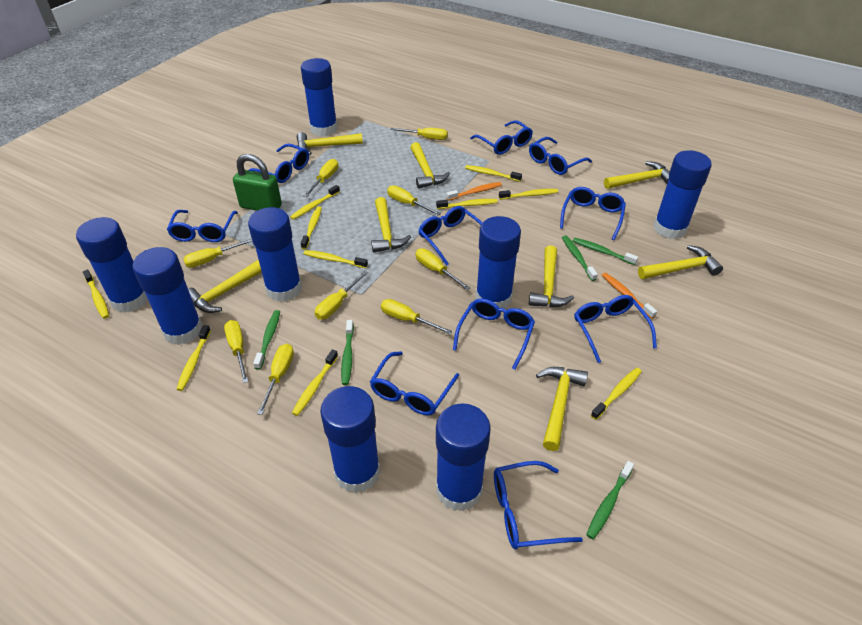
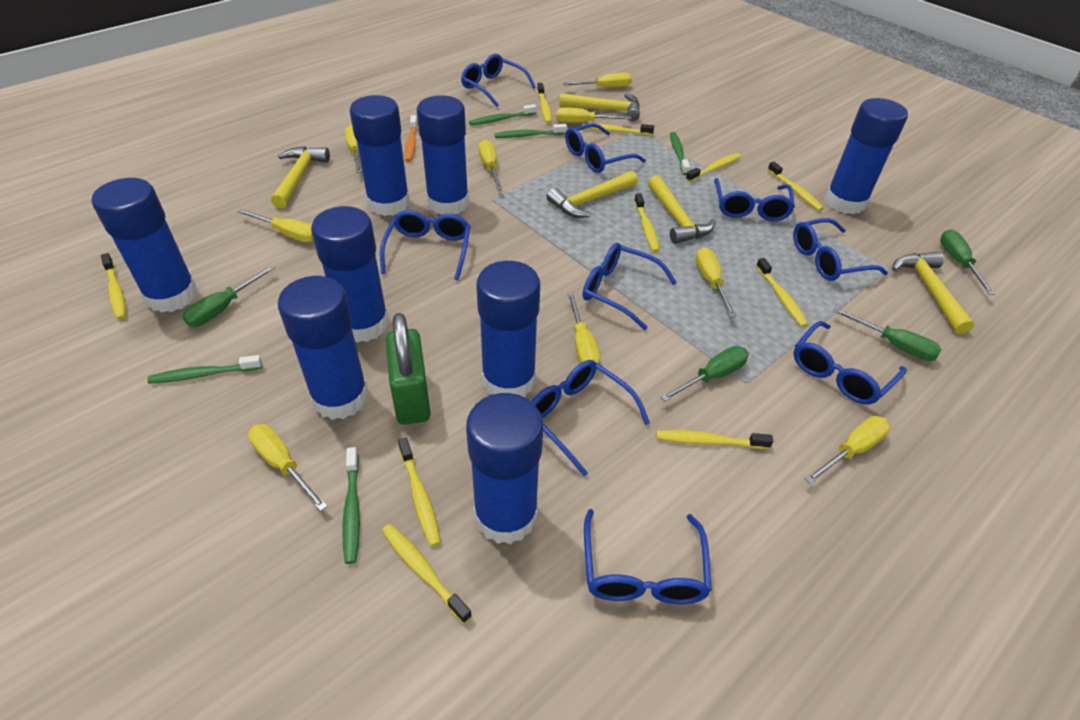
blue glasses: 10 -> 9
green screwdriver: 0 -> 4
orange toothbrush: 2 -> 1
yellow hammer: 8 -> 5

